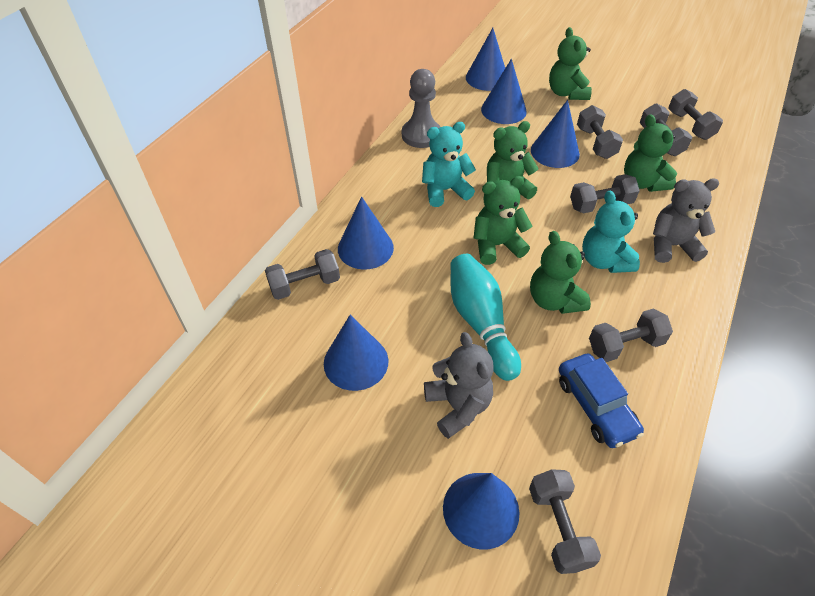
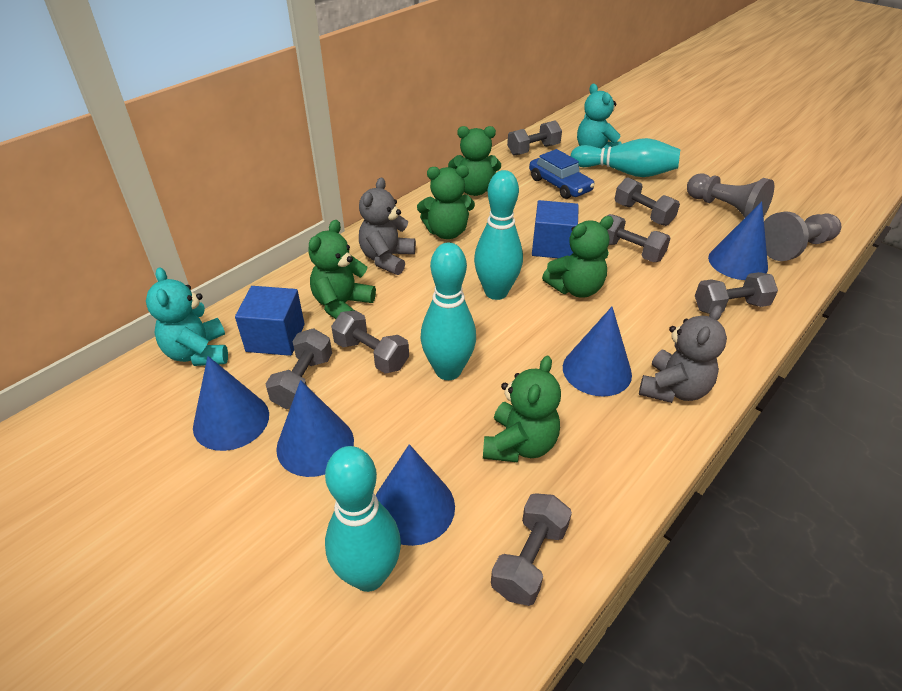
blue cone: 6 -> 5
blue cube: 0 -> 2
grey pawn: 1 -> 2
turquoise bowling pin: 1 -> 4

